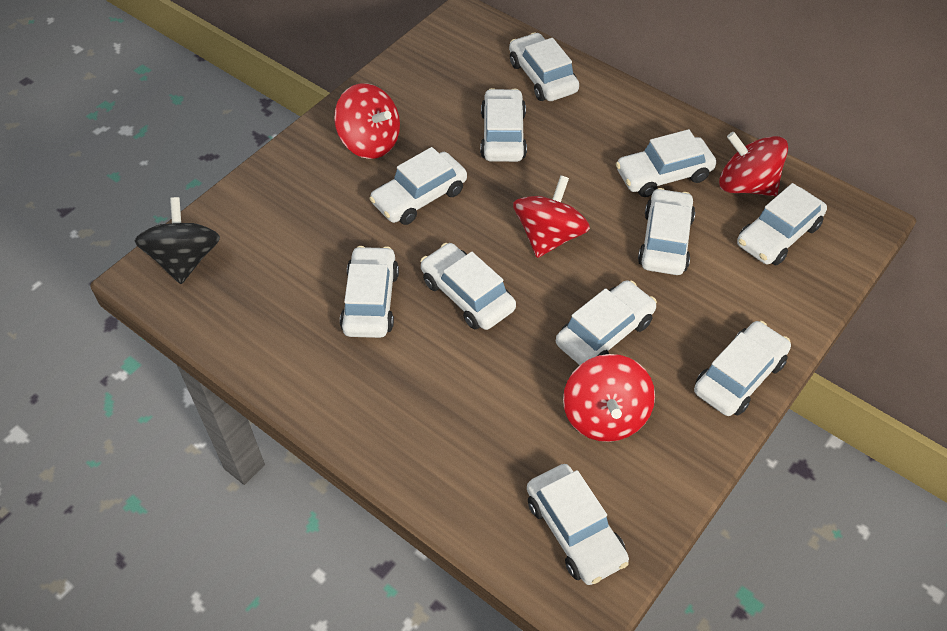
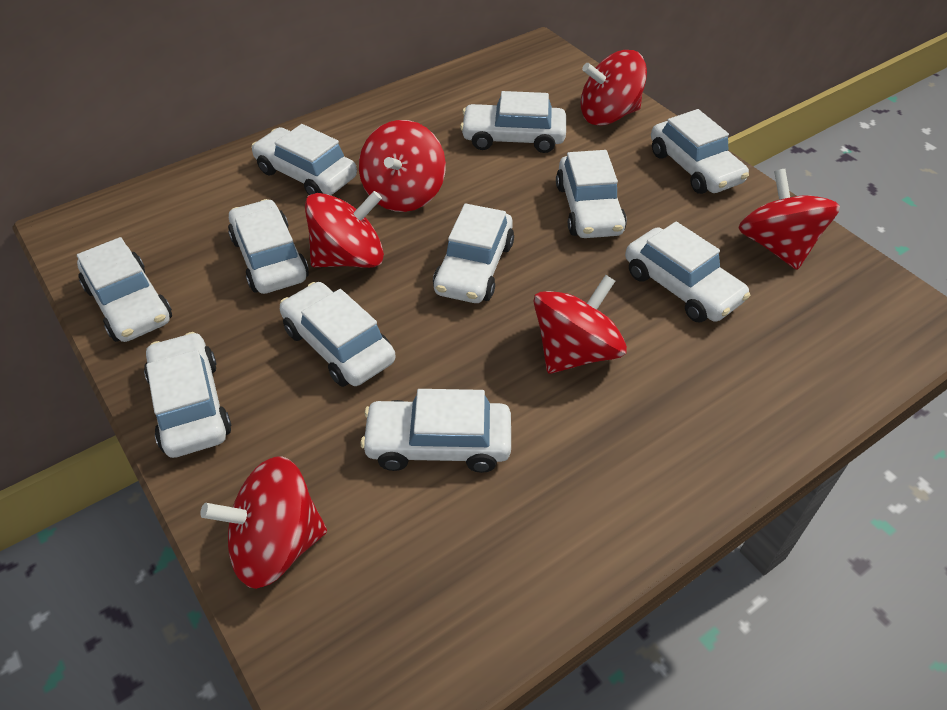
black spinning top: 1 -> 0
red spinning top: 4 -> 6

